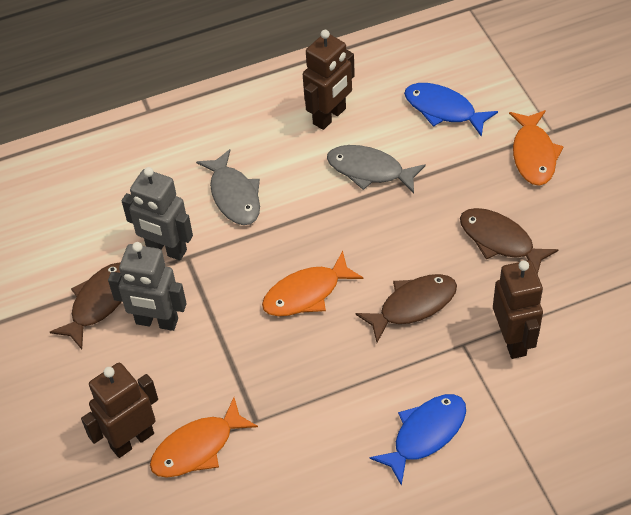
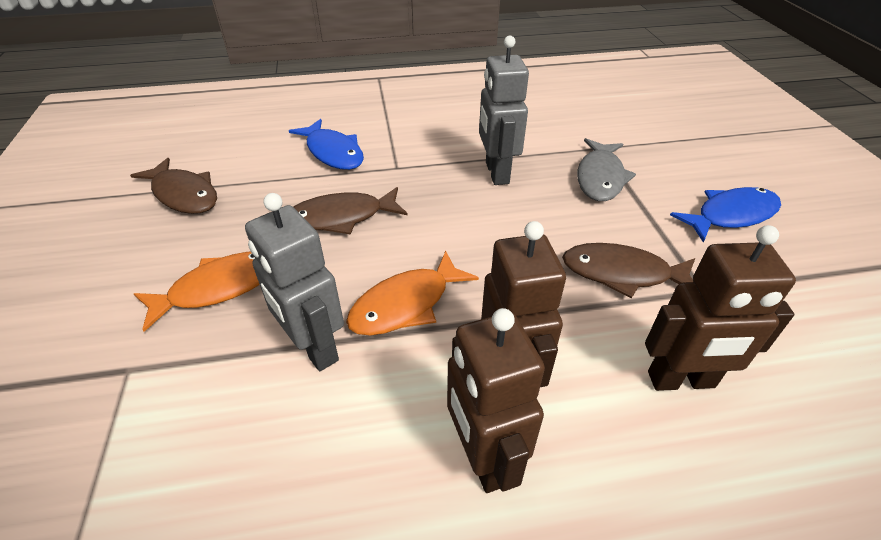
grey fish: 2 -> 1
orange fish: 3 -> 2

